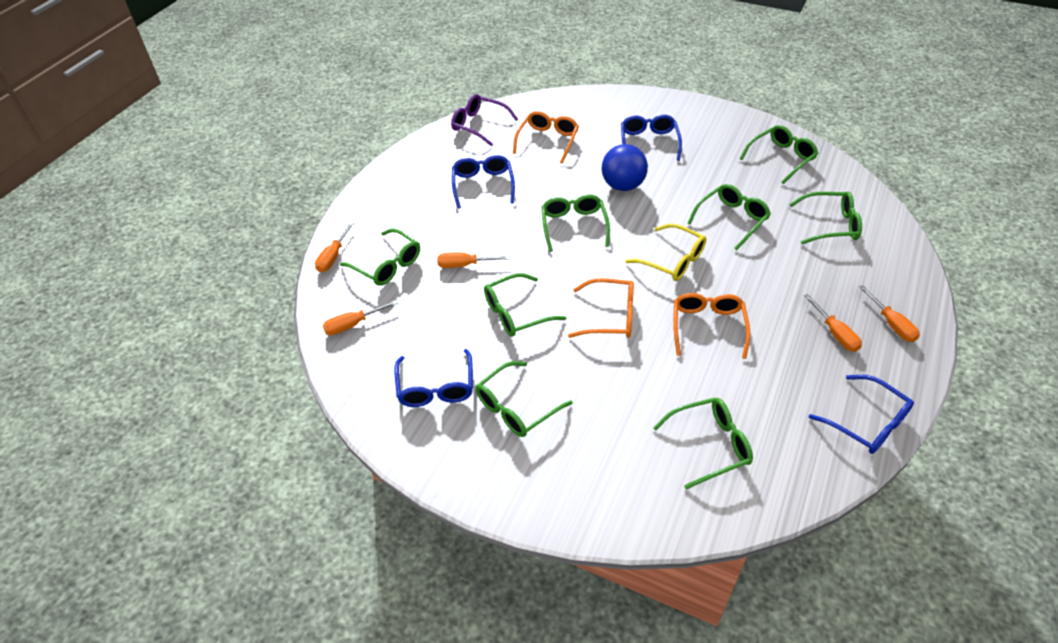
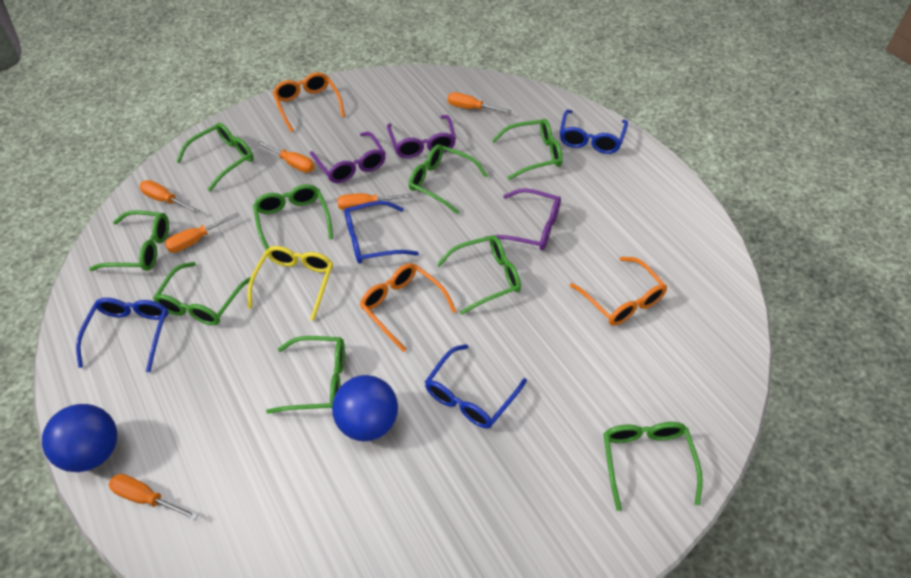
blue ball: 1 -> 2
green glasses: 8 -> 9
orange screwdriver: 5 -> 6
purple glasses: 1 -> 3

